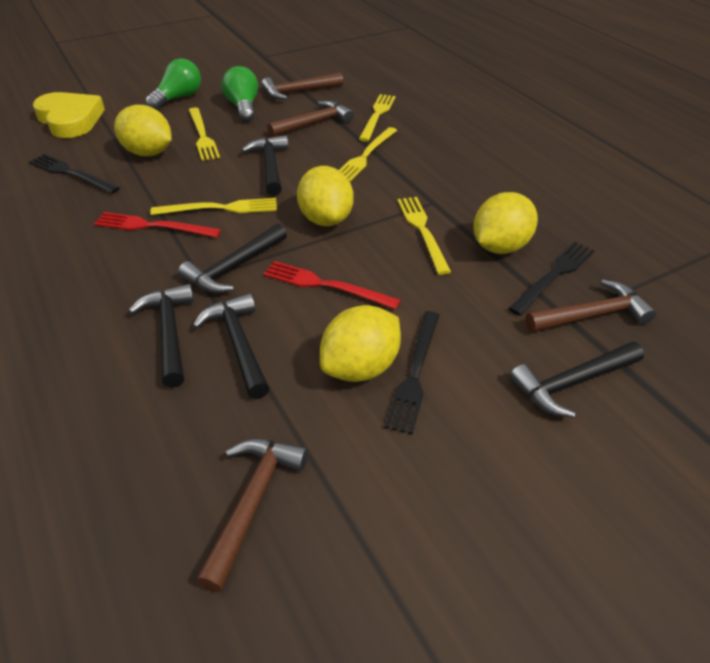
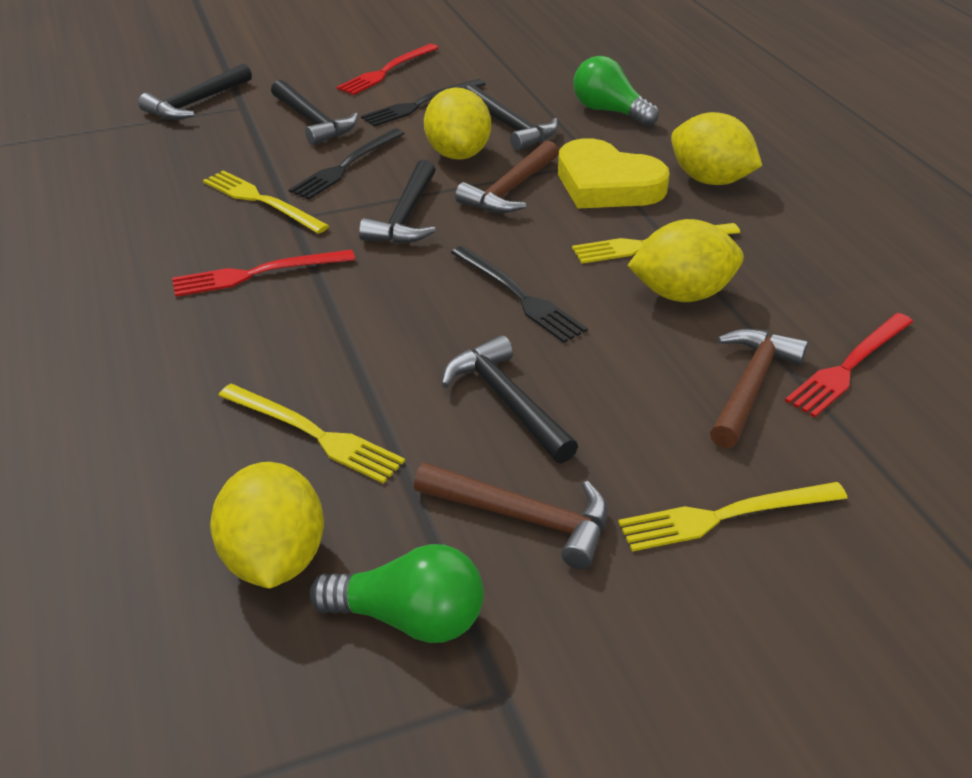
brown hammer: 4 -> 3
red fork: 2 -> 3
yellow fork: 5 -> 4

